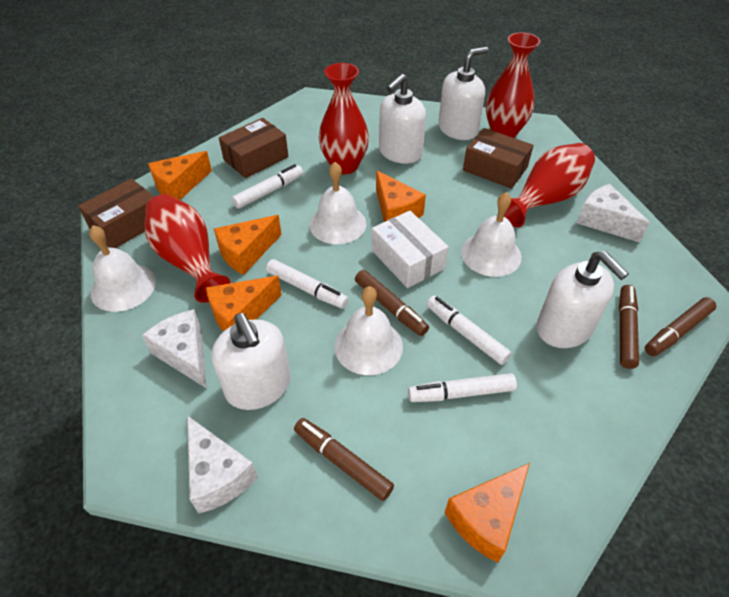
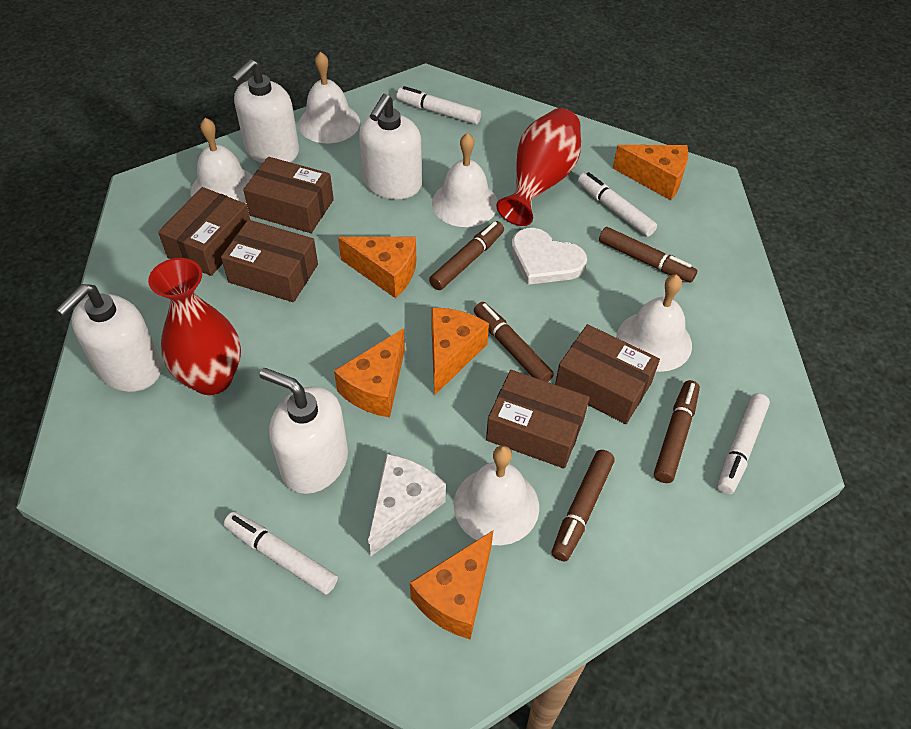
brown box: 3 -> 5
brown marker: 4 -> 5
red vase: 4 -> 2
white bell: 4 -> 5
white box: 1 -> 0
white cheese: 3 -> 1
white heart: 0 -> 1

